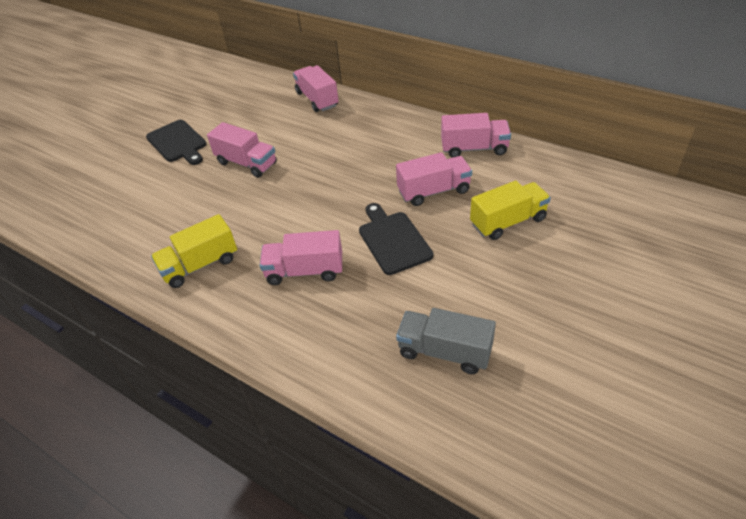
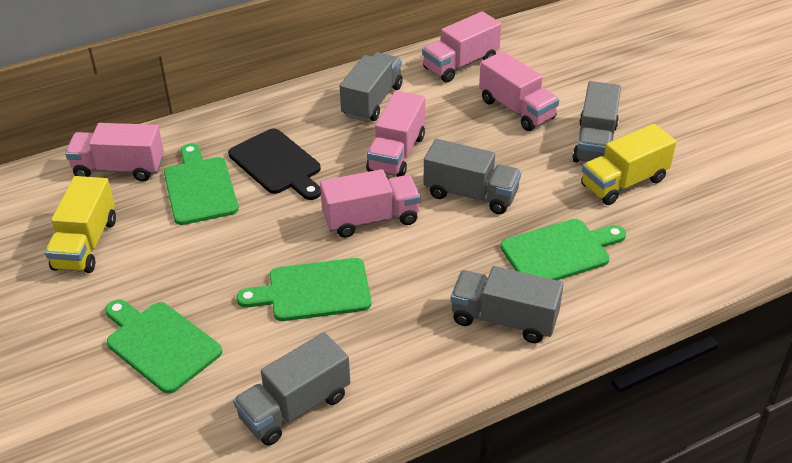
black cutting board: 2 -> 1
green cutting board: 0 -> 4
grey truck: 1 -> 5

